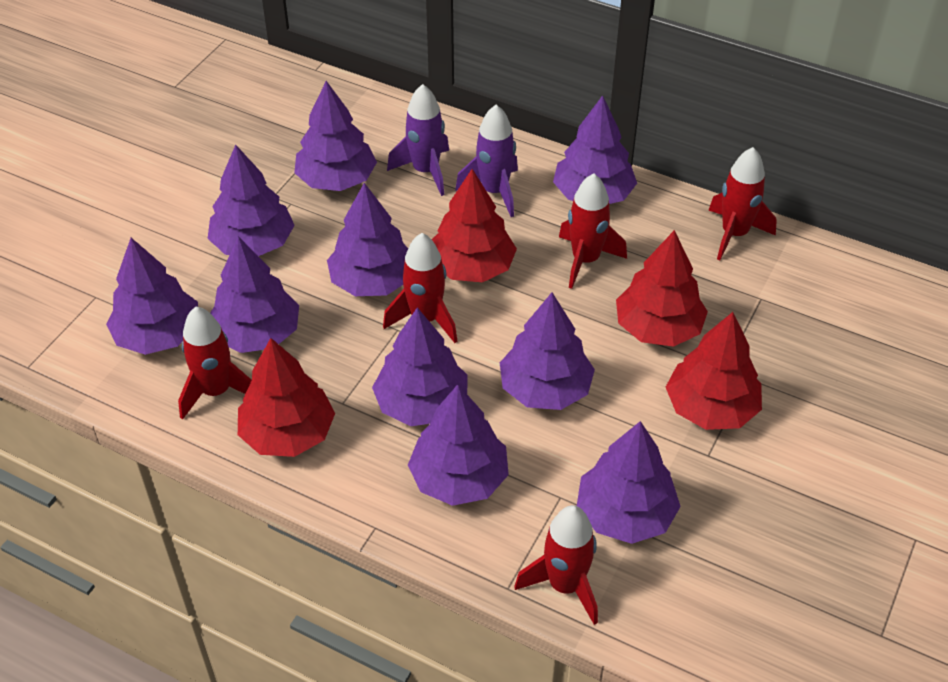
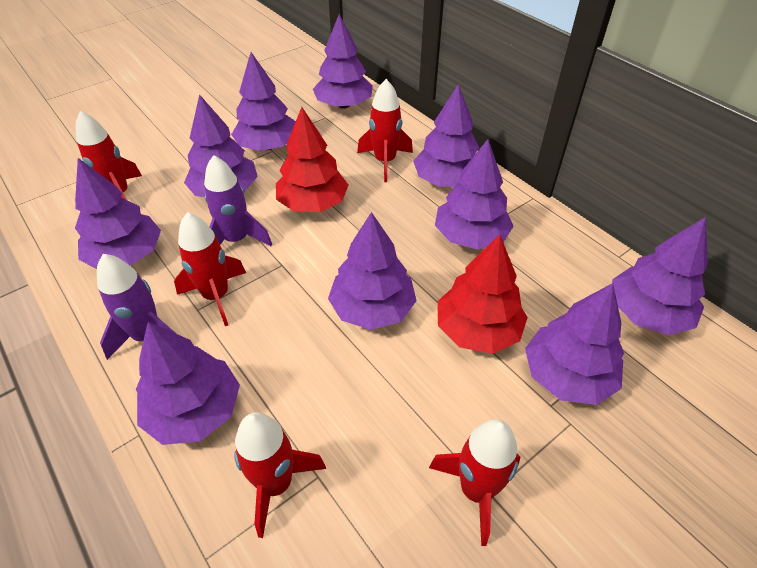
red tree: 4 -> 2

